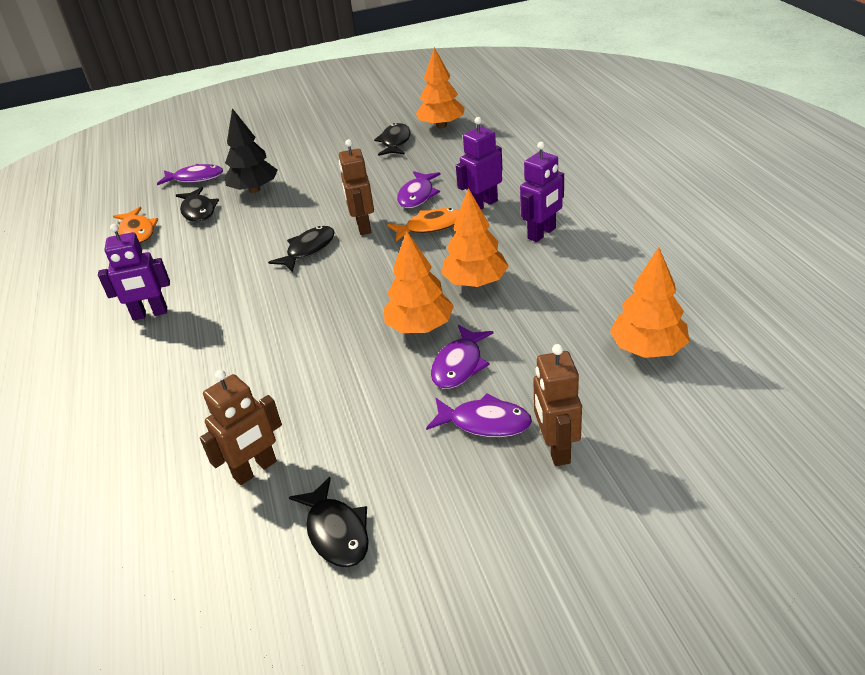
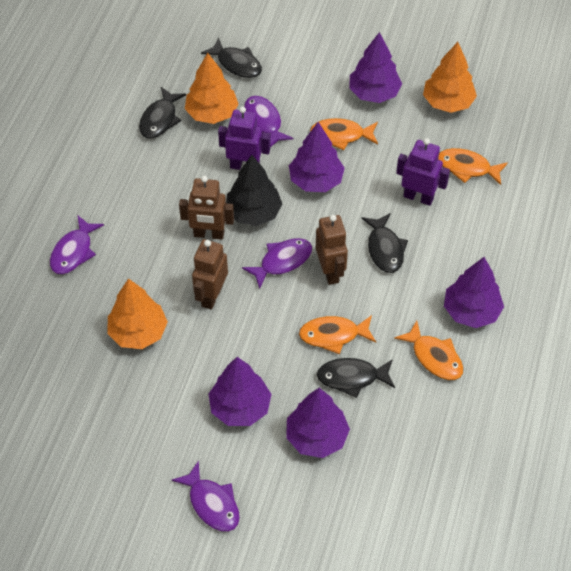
orange fish: 2 -> 4
orange tree: 4 -> 3
purple robot: 3 -> 2
purple tree: 0 -> 5

